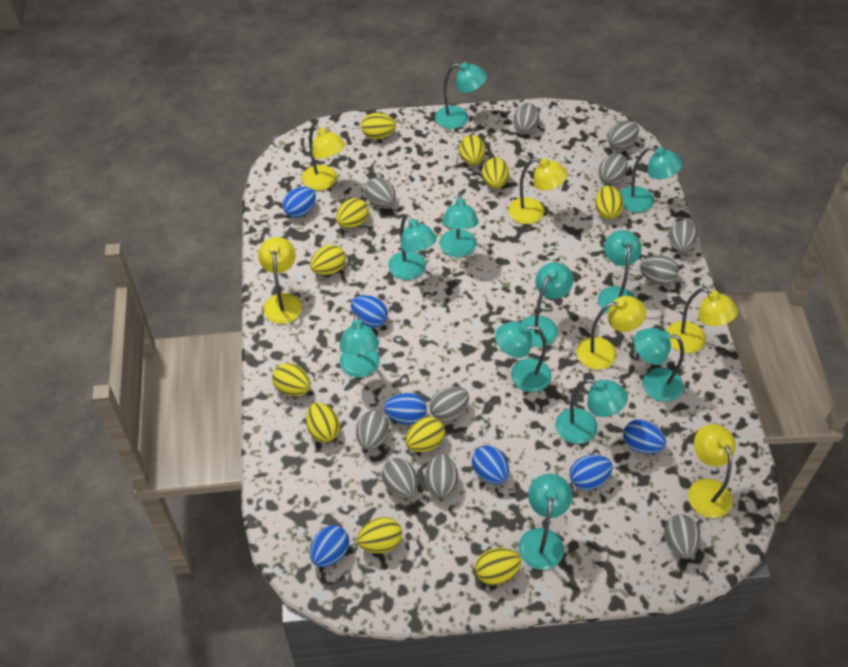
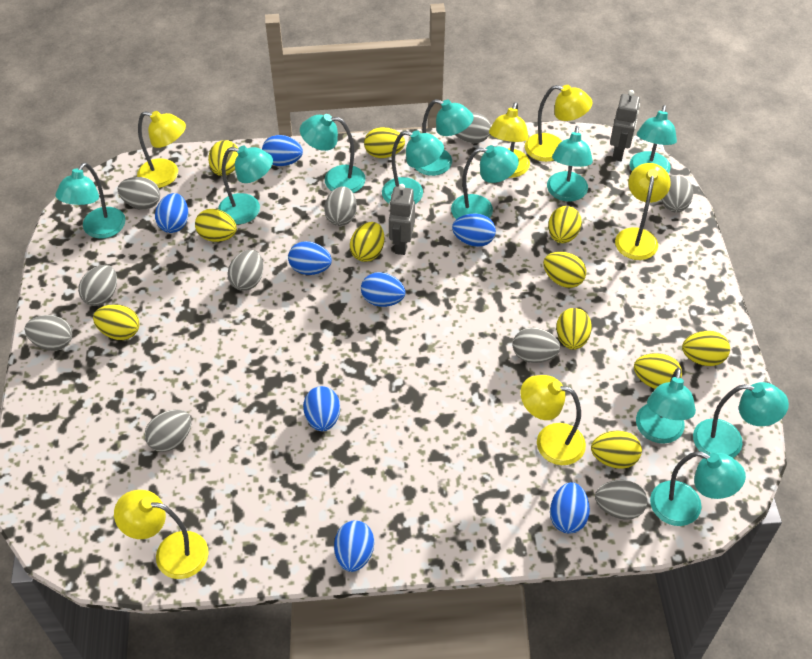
blue egg: 7 -> 8
grey egg: 11 -> 10
grey robot: 0 -> 2

